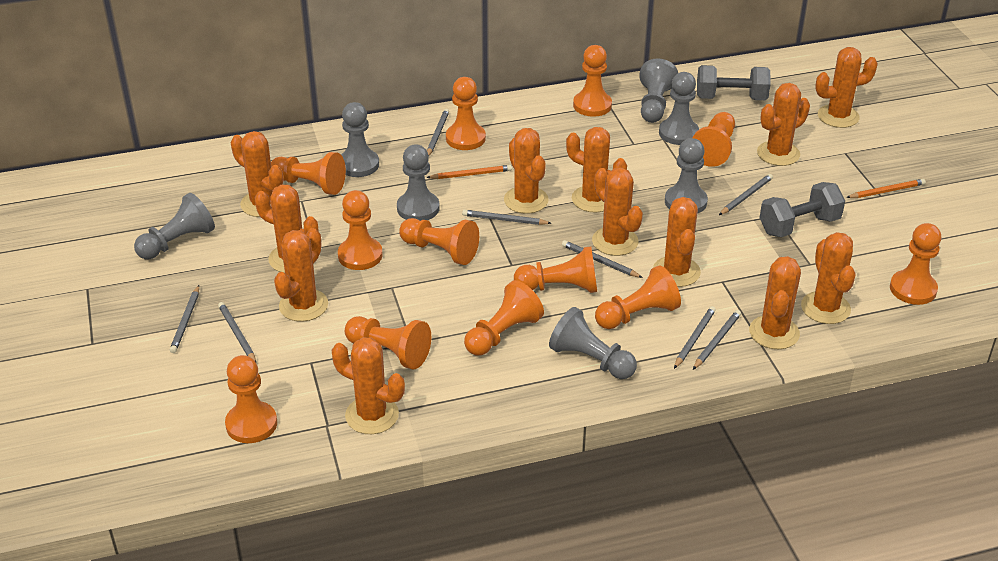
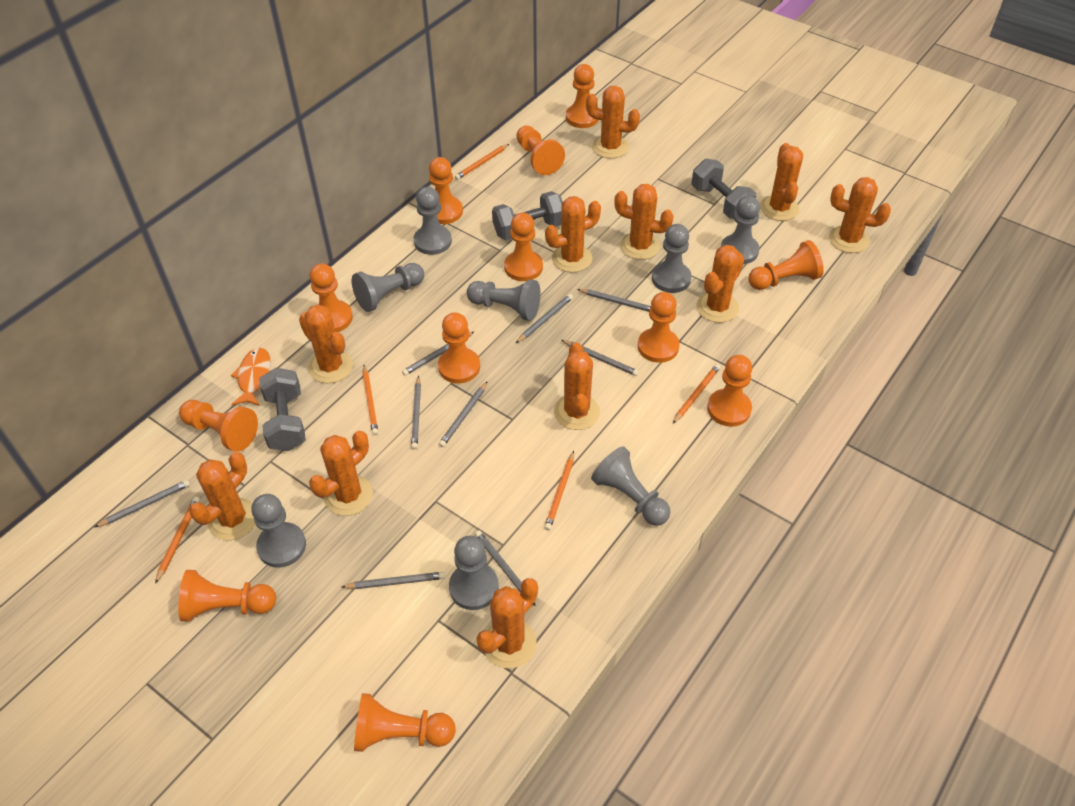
grey dumbbell: 2 -> 3
grey pawn: 7 -> 8
grey pencil: 8 -> 9
orange cactus: 12 -> 11
orange fish: 0 -> 1
orange pencil: 2 -> 5

